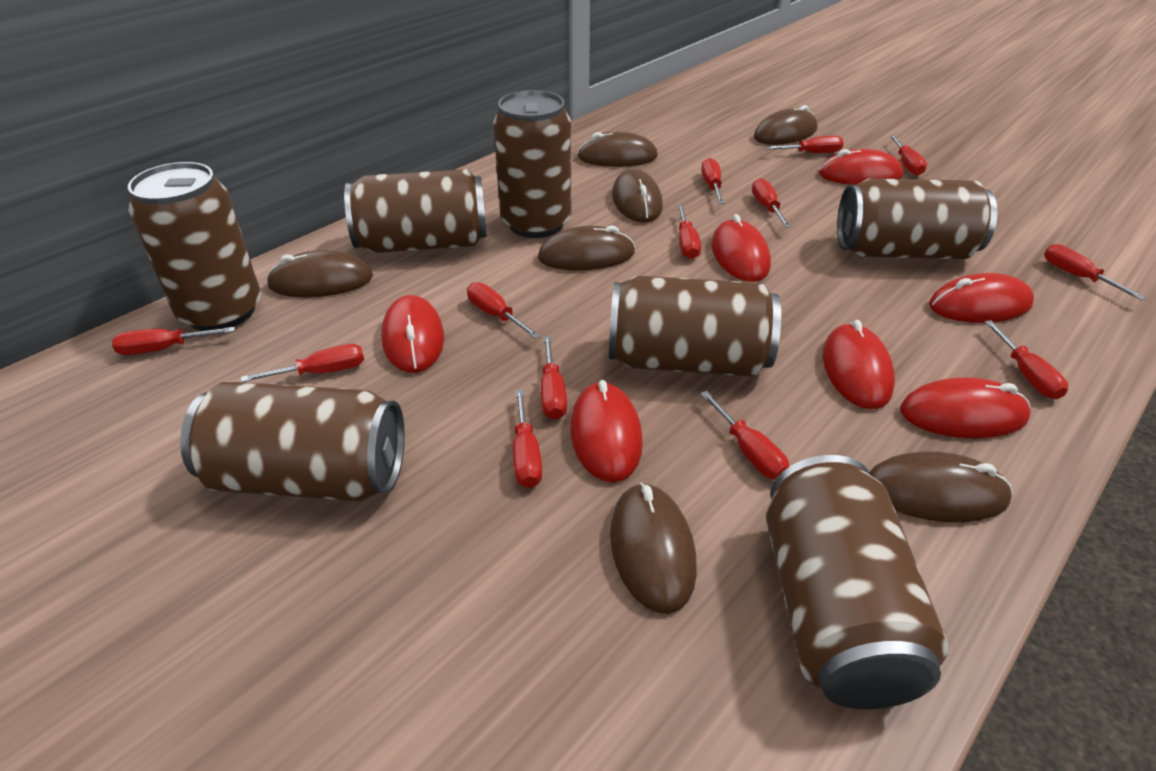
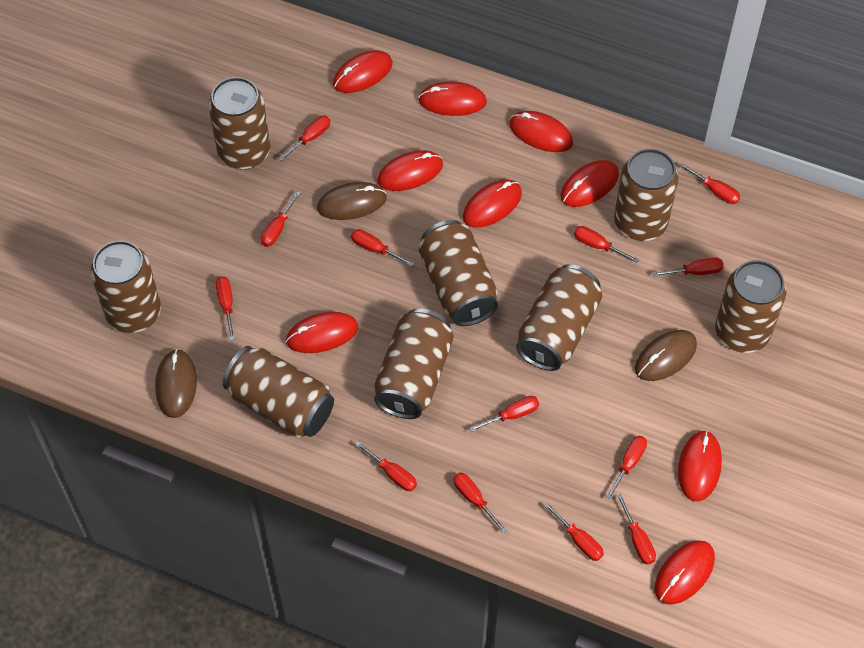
brown can: 7 -> 8
brown mouse: 7 -> 3
red mouse: 7 -> 9

